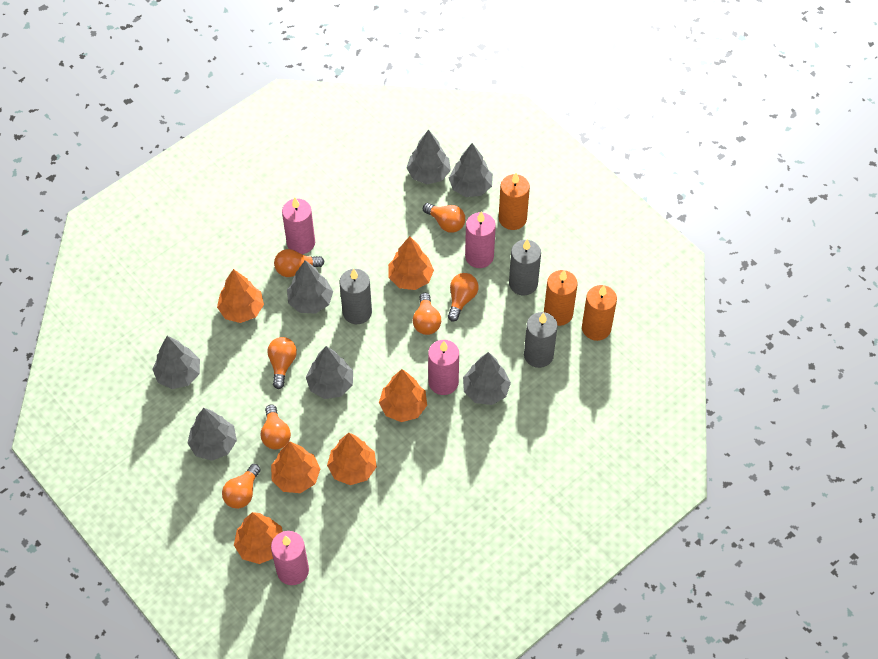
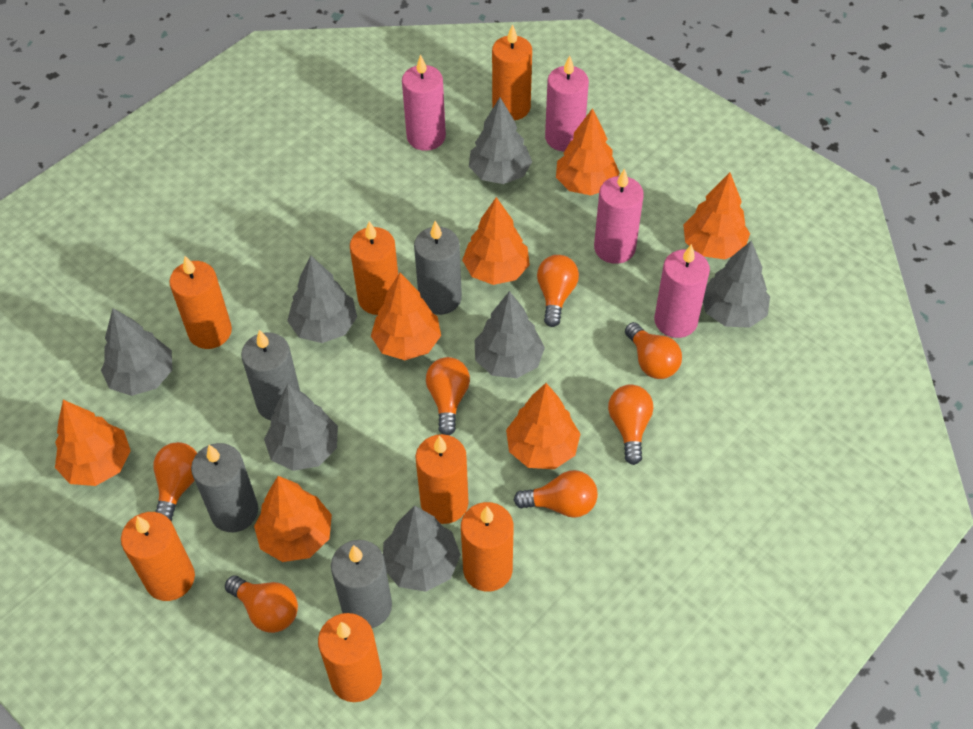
grey candle: 3 -> 4
orange candle: 3 -> 7
orange tree: 6 -> 7

